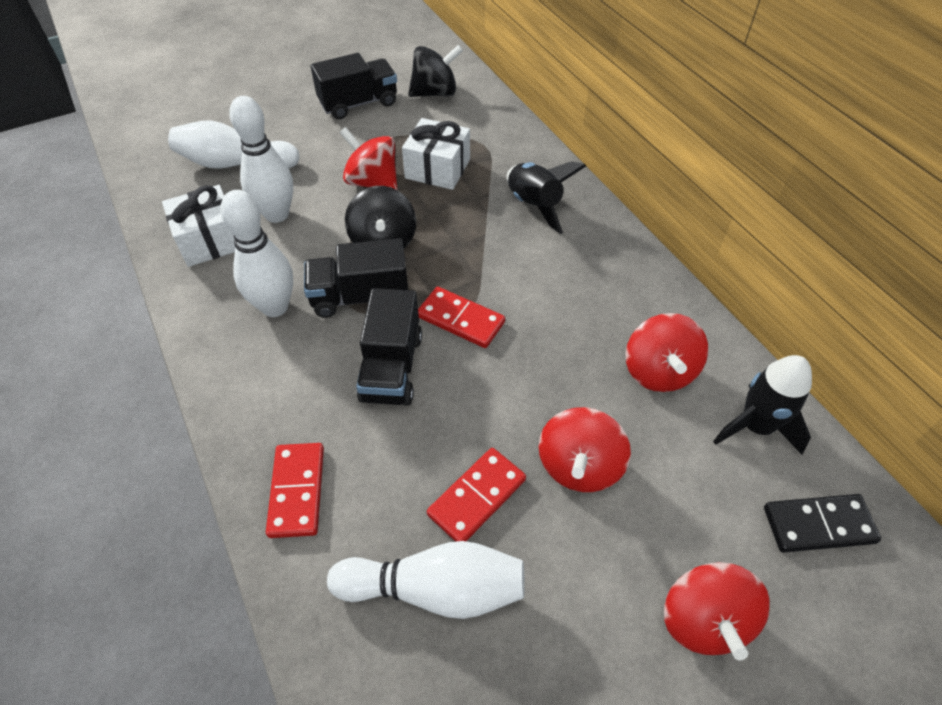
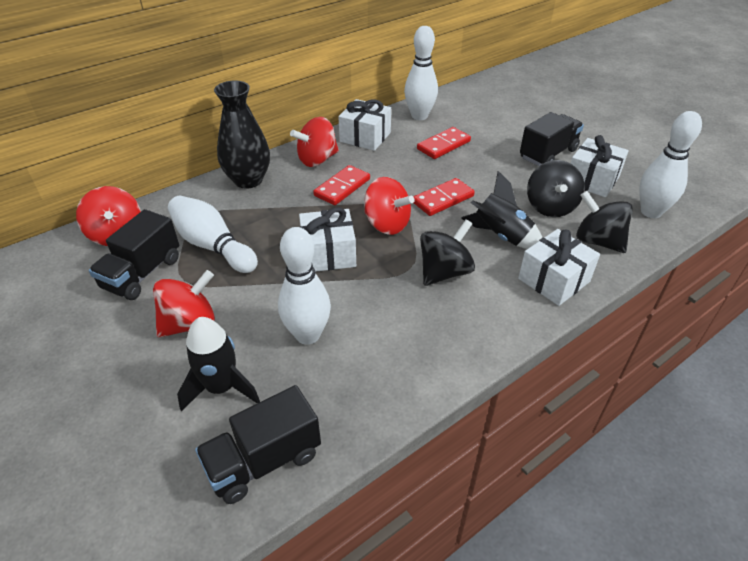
black domino: 1 -> 0
black spinning top: 2 -> 3
black vase: 0 -> 1
white gift: 2 -> 4

